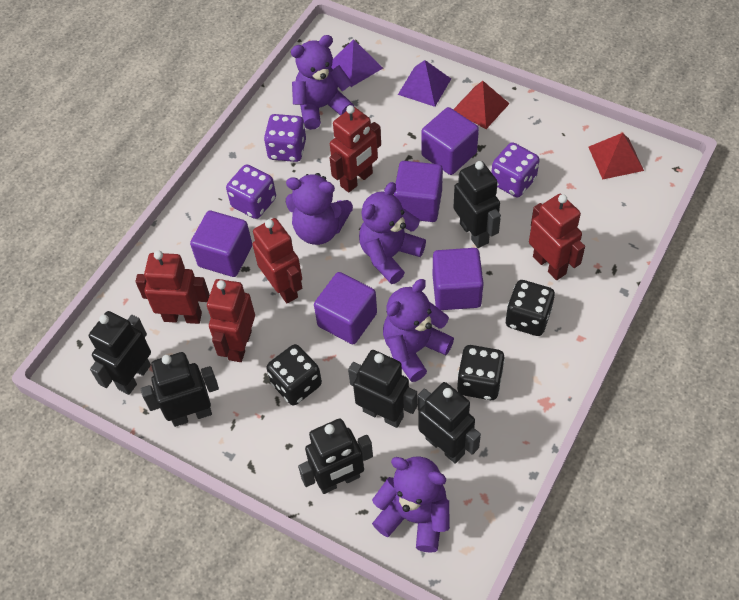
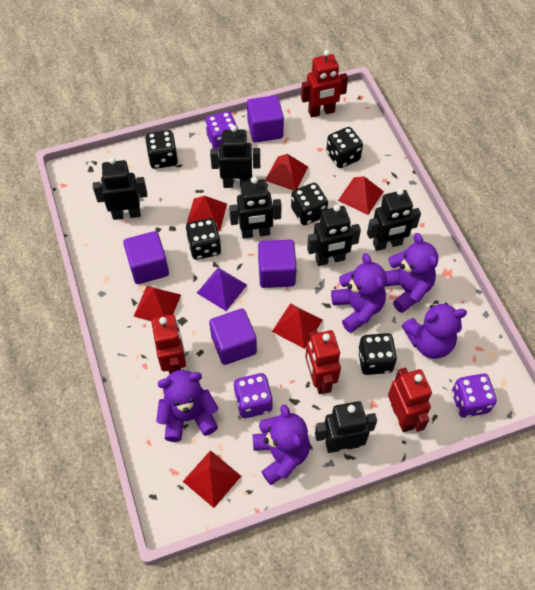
black dice: 3 -> 5
purple cube: 5 -> 4
purple pyramid: 2 -> 1
red pyramid: 2 -> 6
red robot: 5 -> 4

